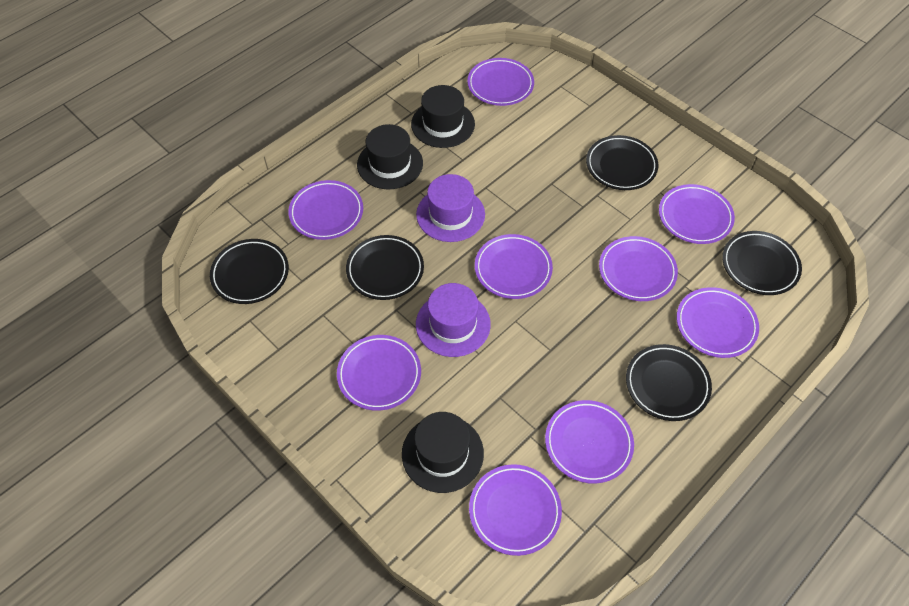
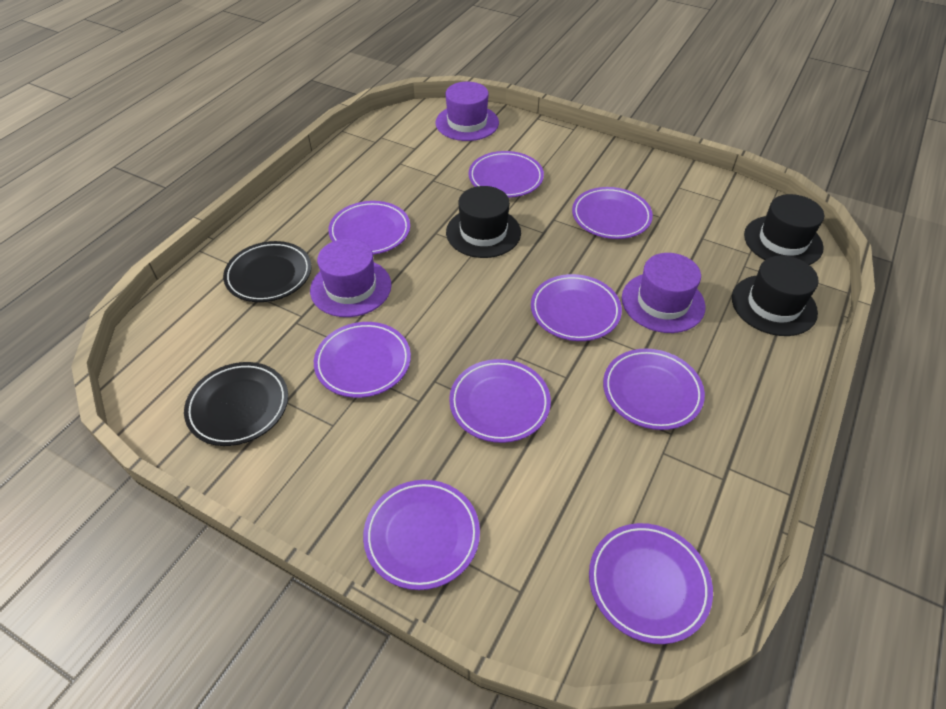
black plate: 5 -> 2
purple hat: 2 -> 3

